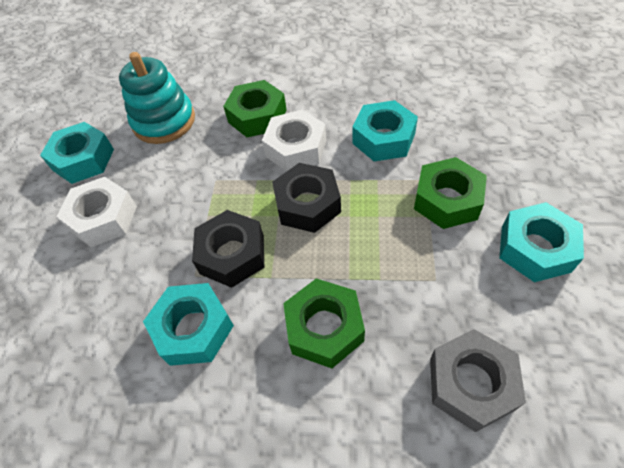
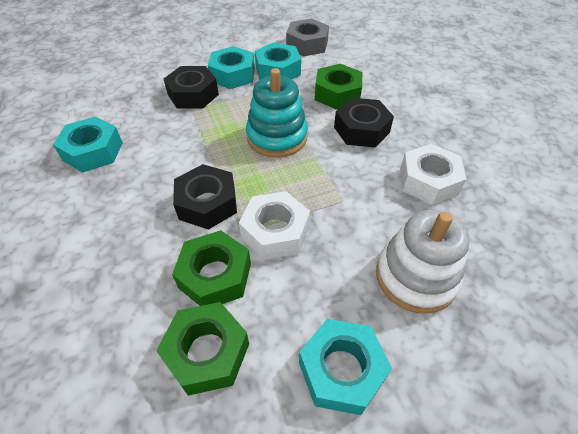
black nut: 2 -> 3
white stacking toy: 0 -> 1

